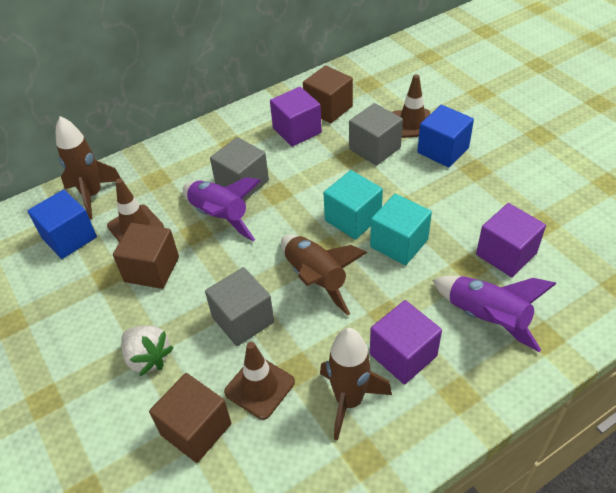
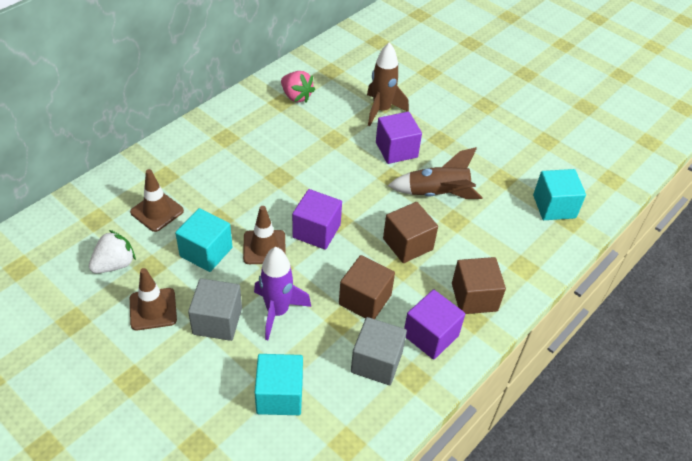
blue cube: 2 -> 0
brown rocket: 3 -> 2
grey cube: 3 -> 2
pink strawberry: 0 -> 1
purple rocket: 2 -> 1
turquoise cube: 2 -> 3

